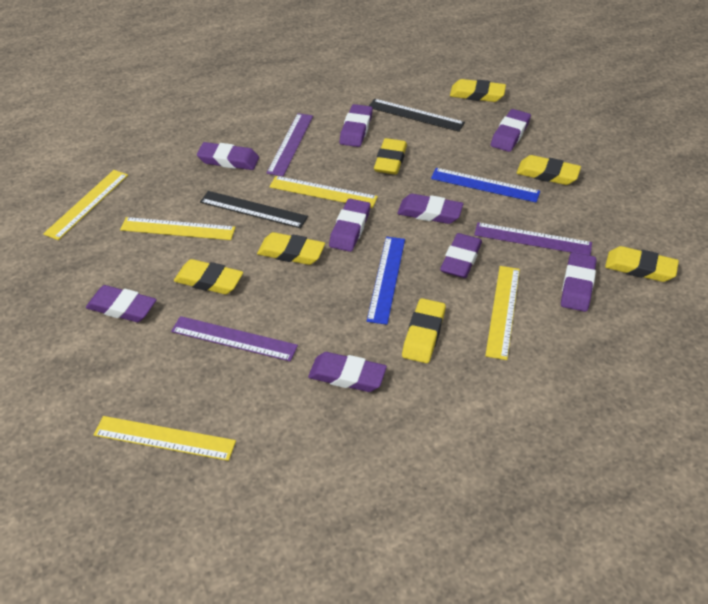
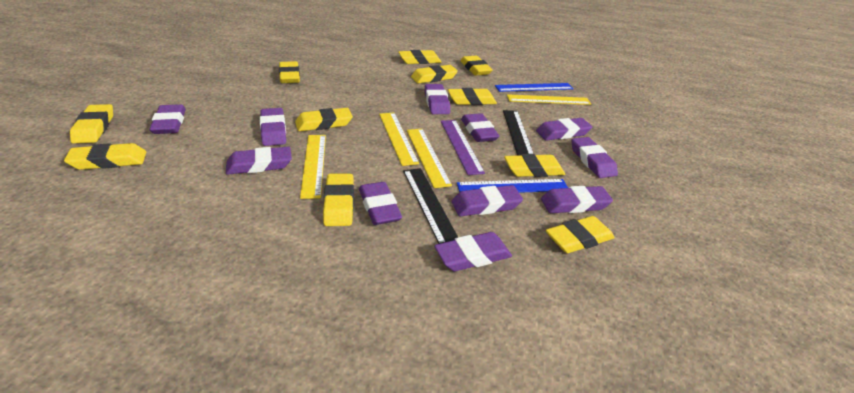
purple eraser: 9 -> 11
purple ruler: 3 -> 1
yellow eraser: 7 -> 11
yellow ruler: 5 -> 4

